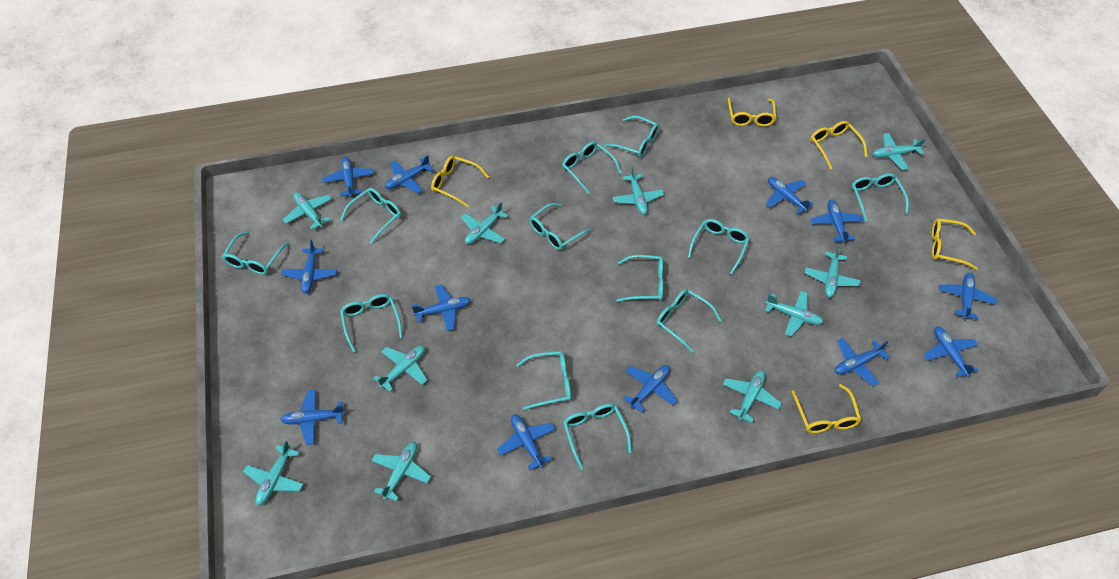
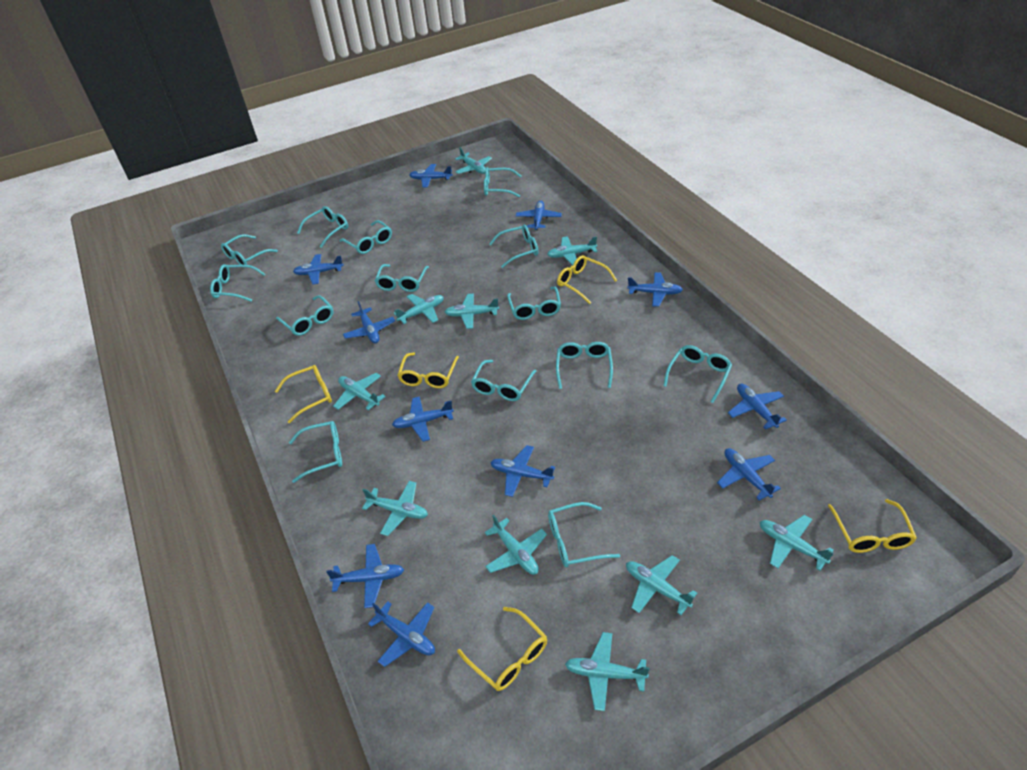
blue plane: 12 -> 11
turquoise glasses: 12 -> 14

